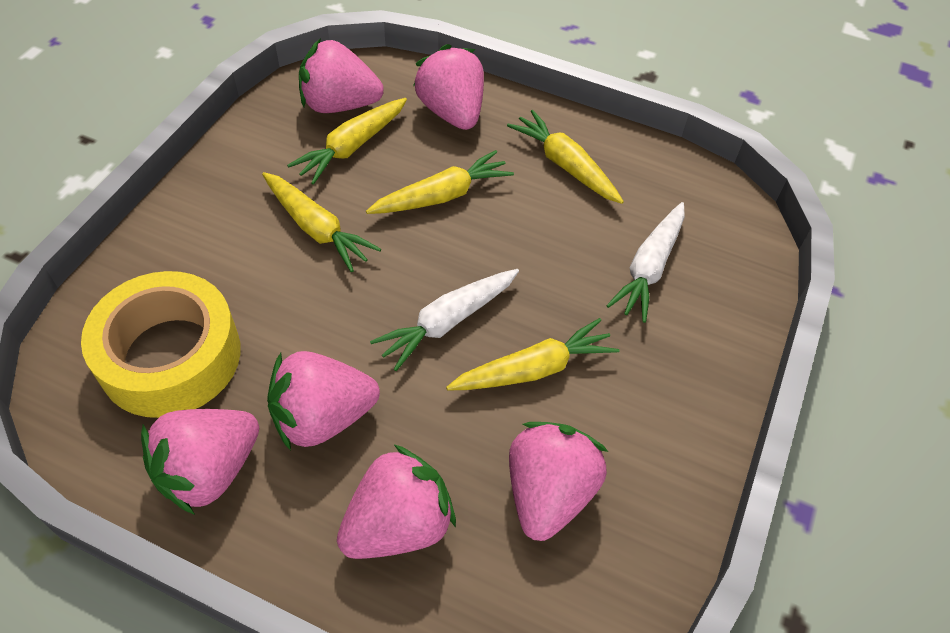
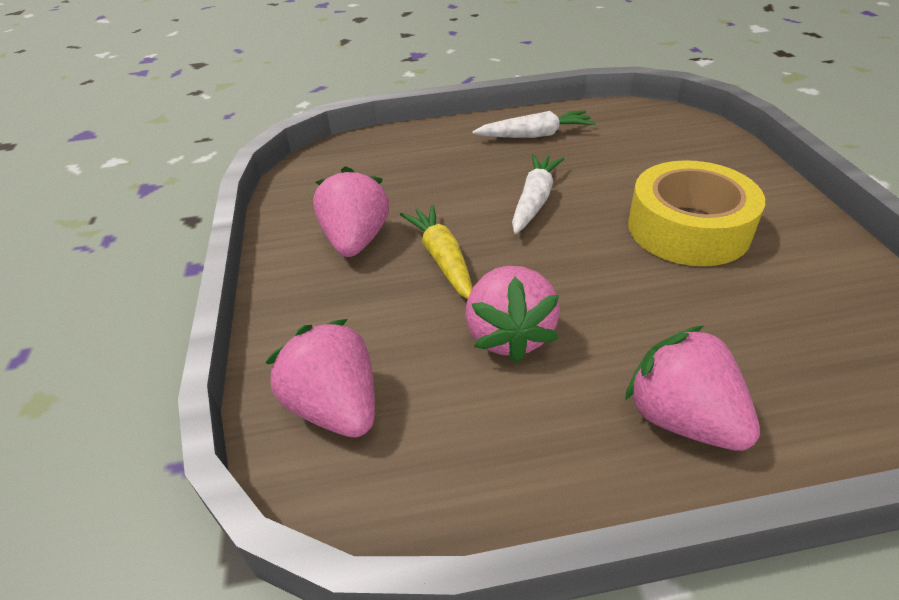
pink strawberry: 6 -> 4
yellow carrot: 5 -> 1

